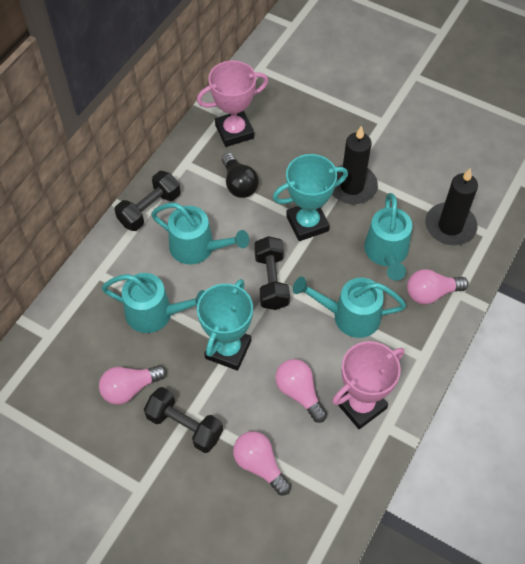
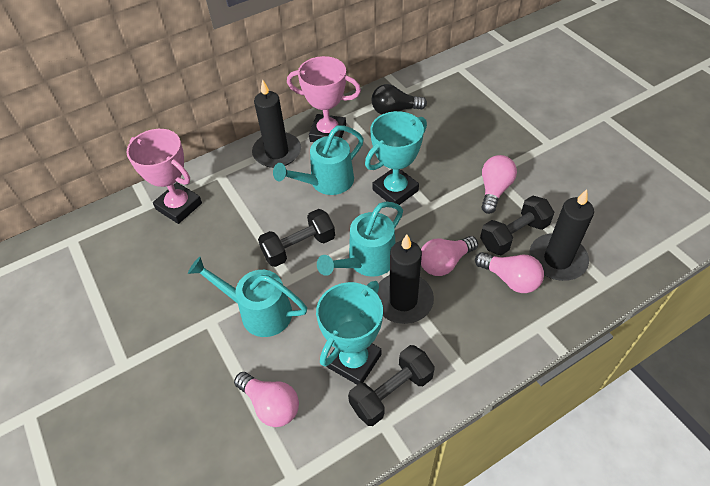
black candle: 2 -> 3
turquoise watering can: 4 -> 3

